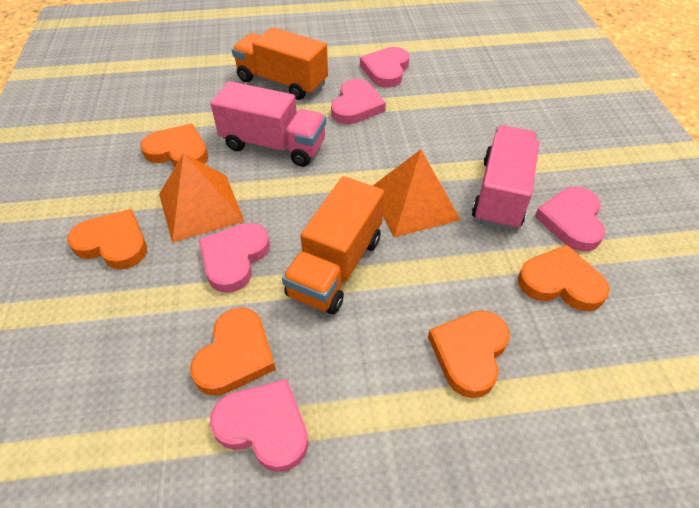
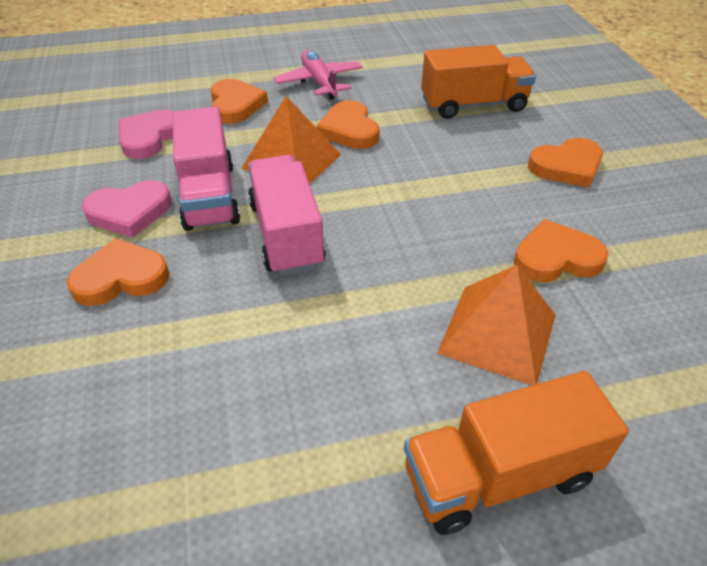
pink heart: 5 -> 2
pink plane: 0 -> 1

